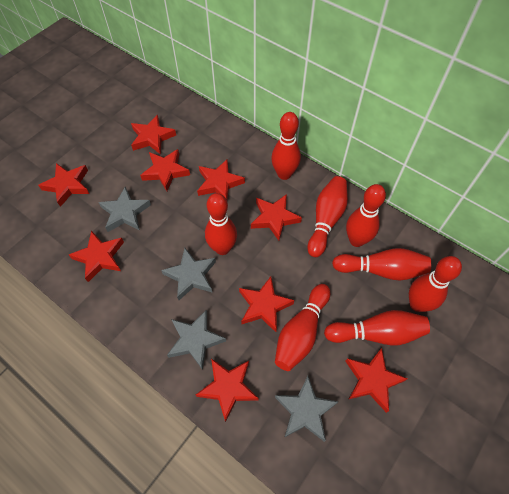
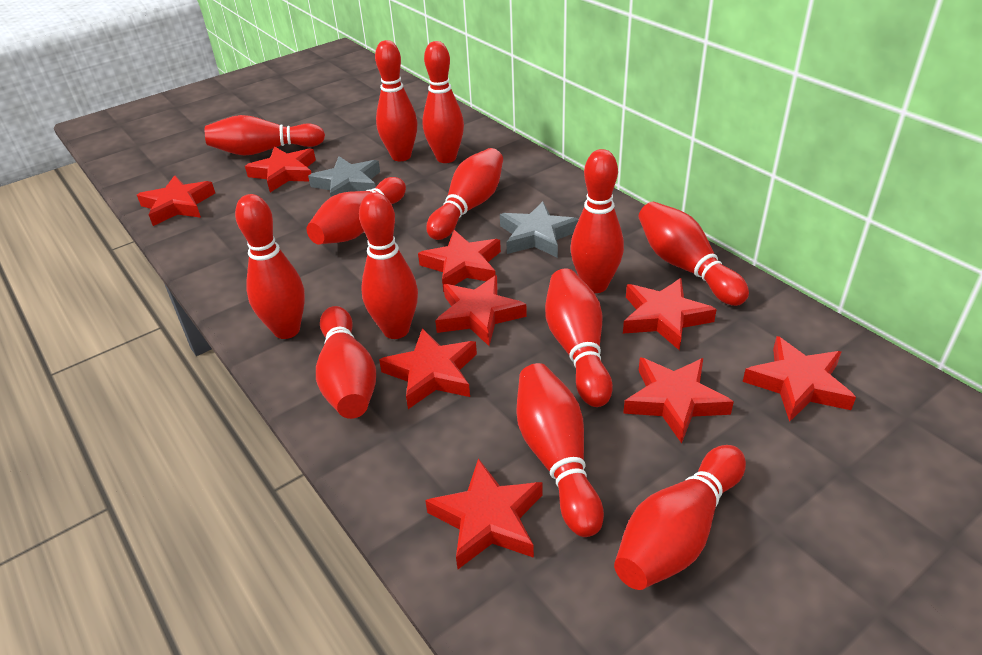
grey star: 4 -> 2
red bowling pin: 8 -> 13

